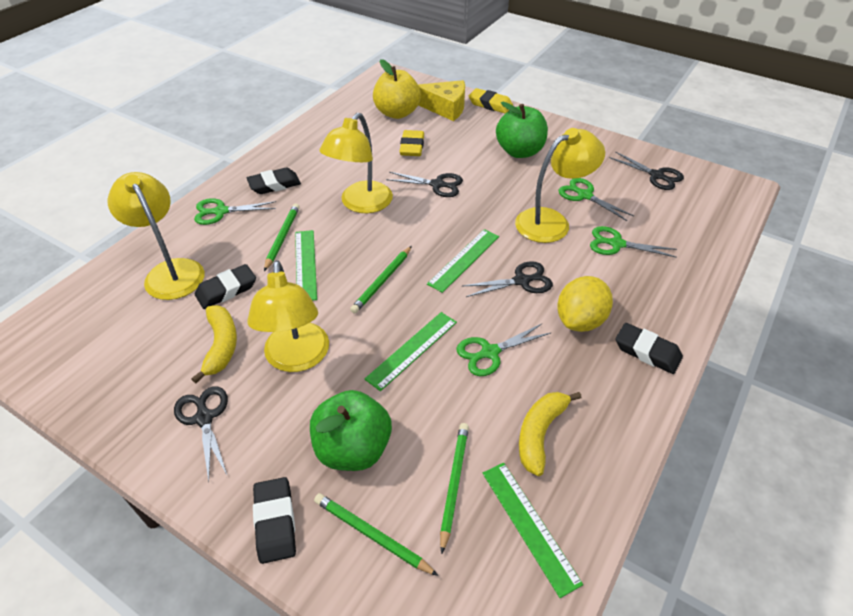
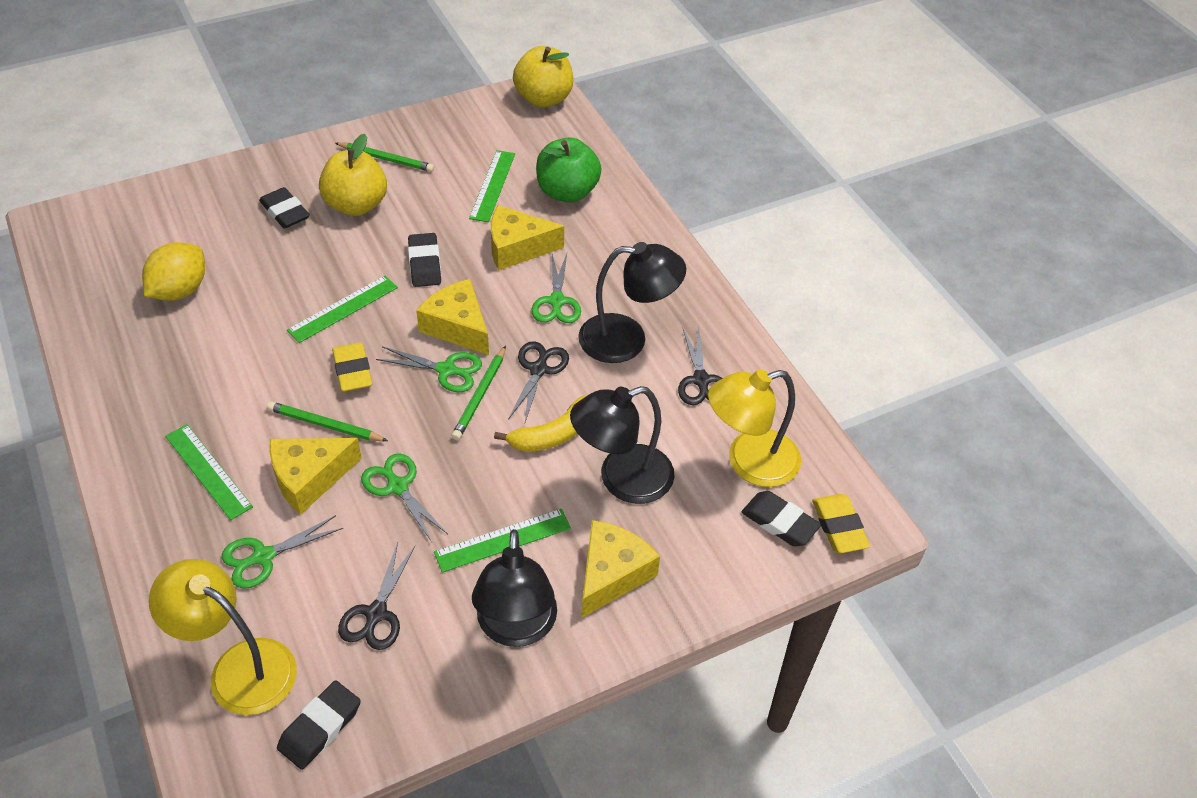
black lamp: 0 -> 3
black scissors: 4 -> 3
green apple: 2 -> 1
green pencil: 4 -> 3
yellow apple: 1 -> 2
yellow banana: 2 -> 1
yellow cheese: 1 -> 4
yellow lamp: 4 -> 2

